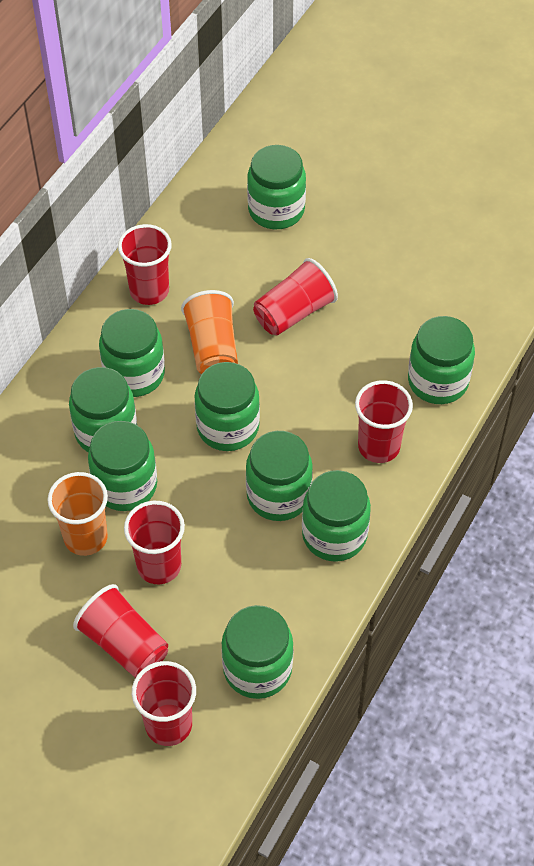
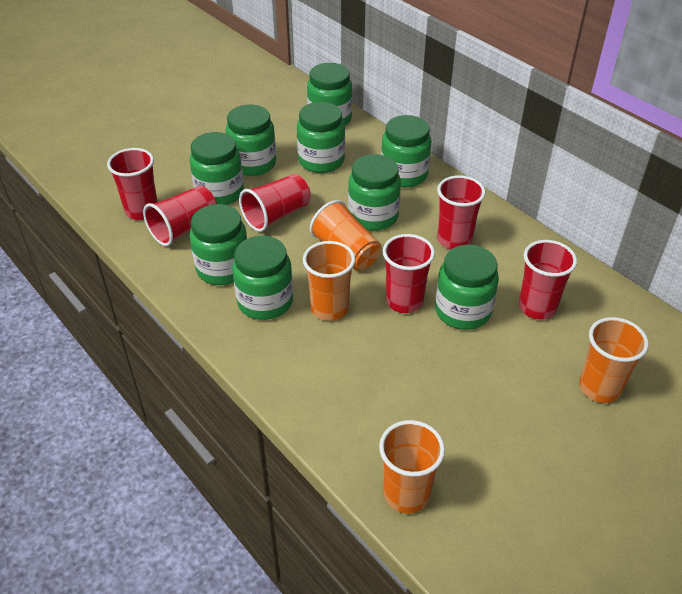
orange cup: 2 -> 4

